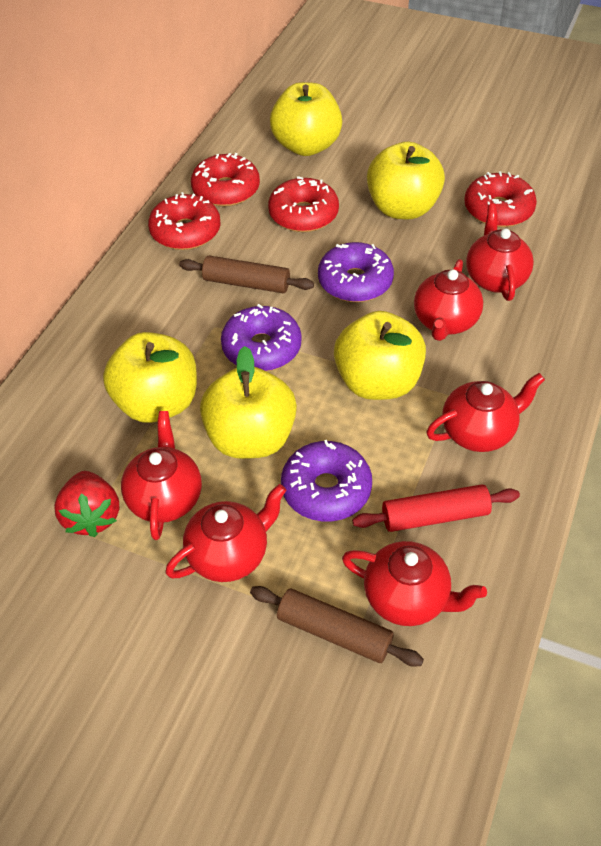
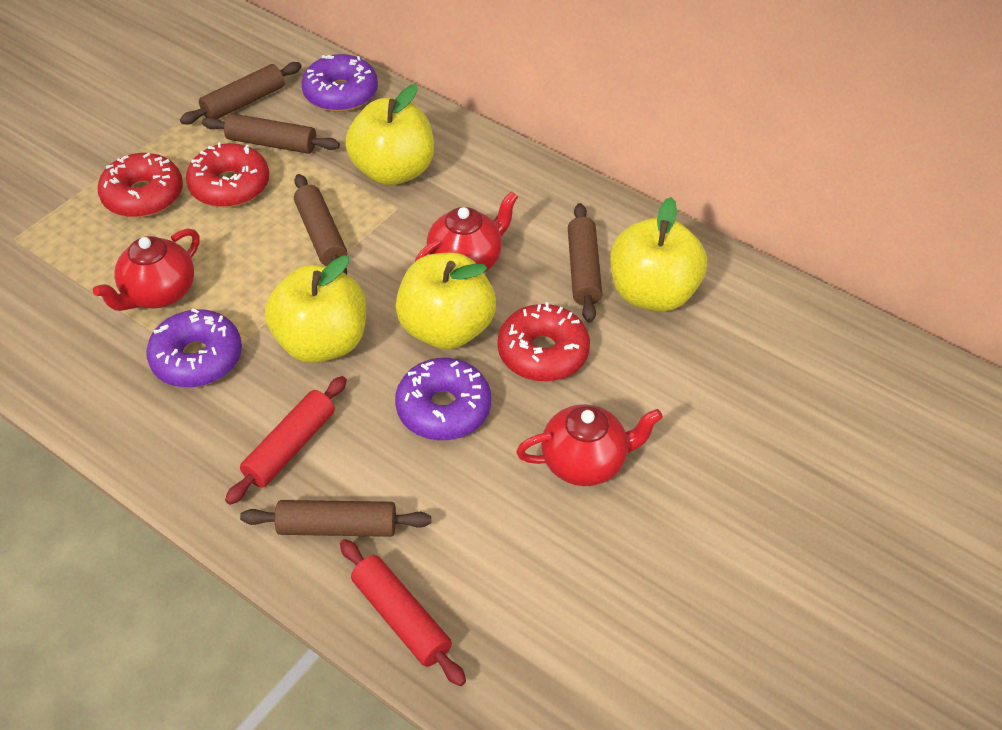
brown rolling pin: 2 -> 5
red donut: 4 -> 3
red rolling pin: 1 -> 2
red strawberry: 1 -> 0
red teapot: 6 -> 3
yellow apple: 5 -> 4

